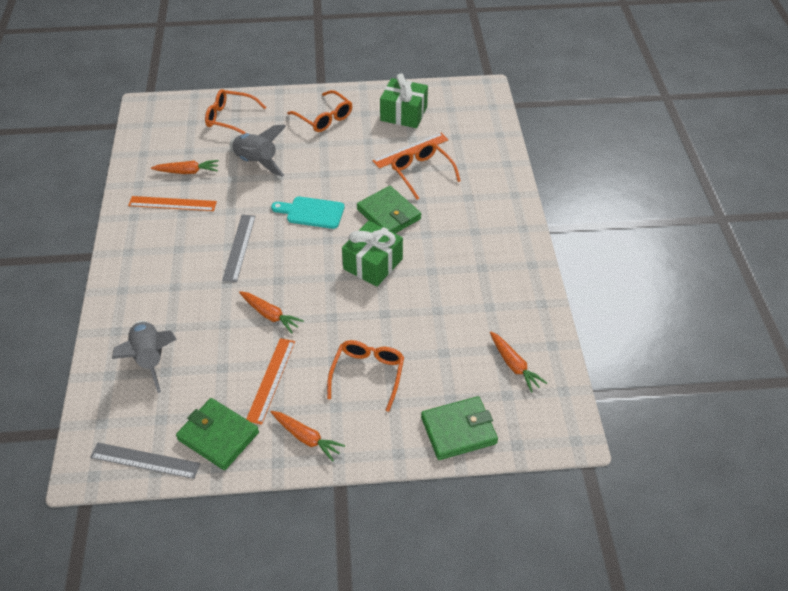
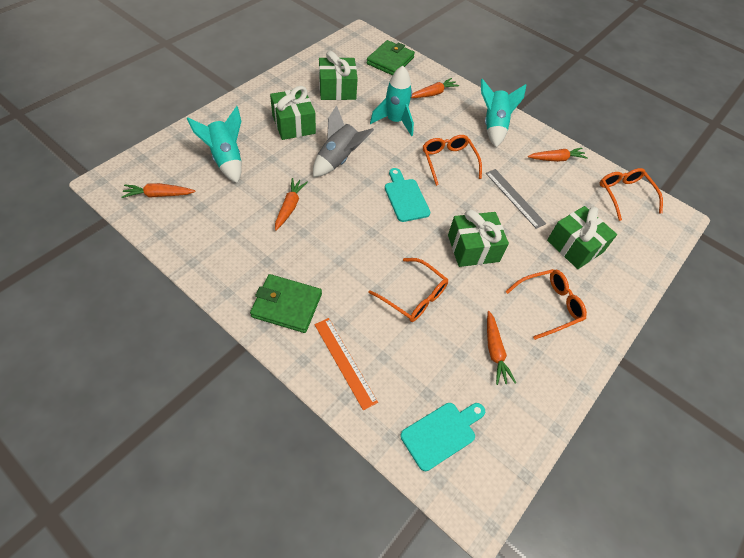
green gift: 2 -> 4
green wallet: 3 -> 2
grey rocket: 2 -> 1
grey ruler: 2 -> 1
orange carrot: 4 -> 5
orange ruler: 3 -> 1
turquoise cutting board: 1 -> 2
turquoise rocket: 0 -> 3

